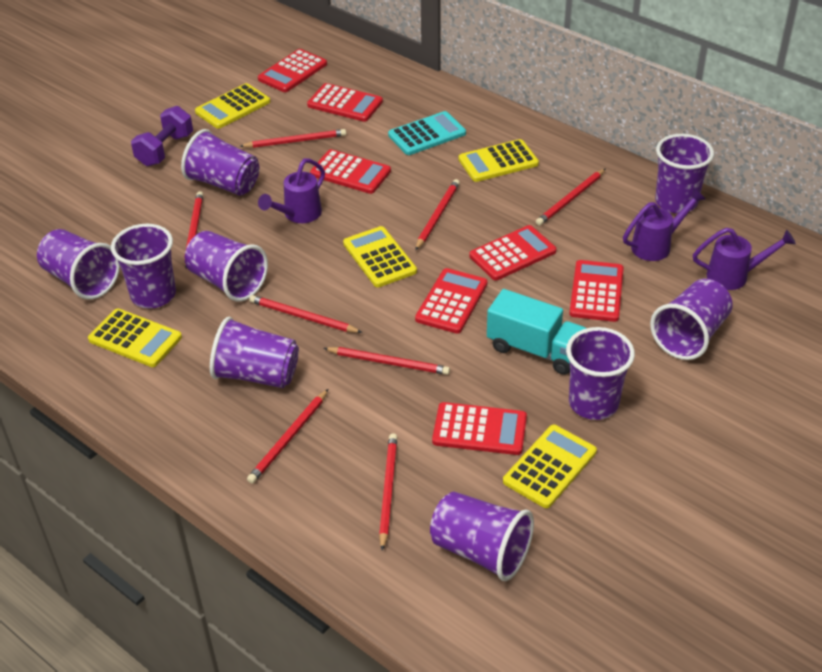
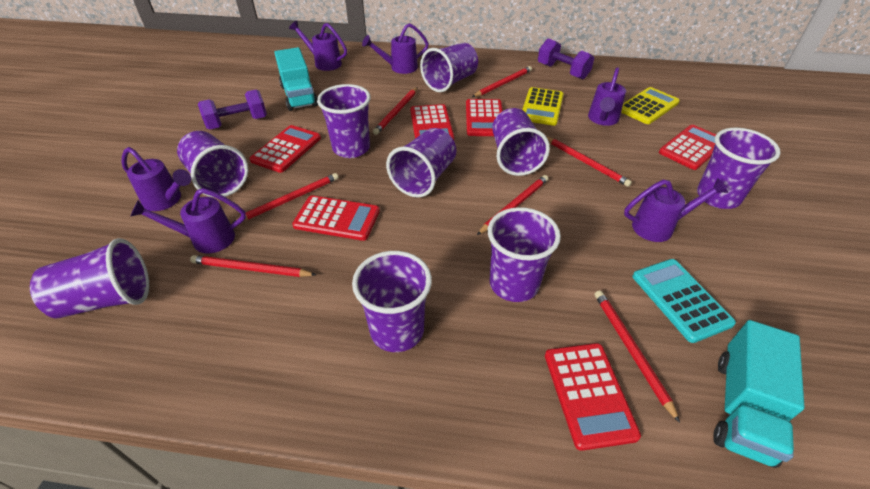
purple dumbbell: 1 -> 2
purple watering can: 3 -> 6
red calculator: 7 -> 6
red pencil: 8 -> 7
turquoise truck: 1 -> 2
yellow calculator: 5 -> 2

